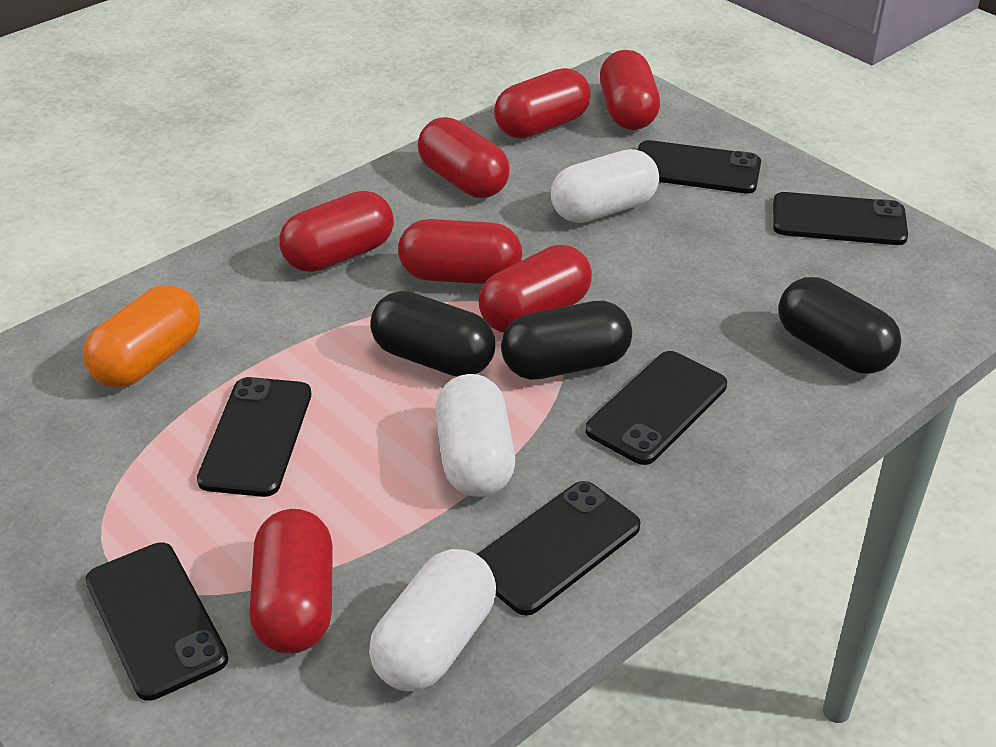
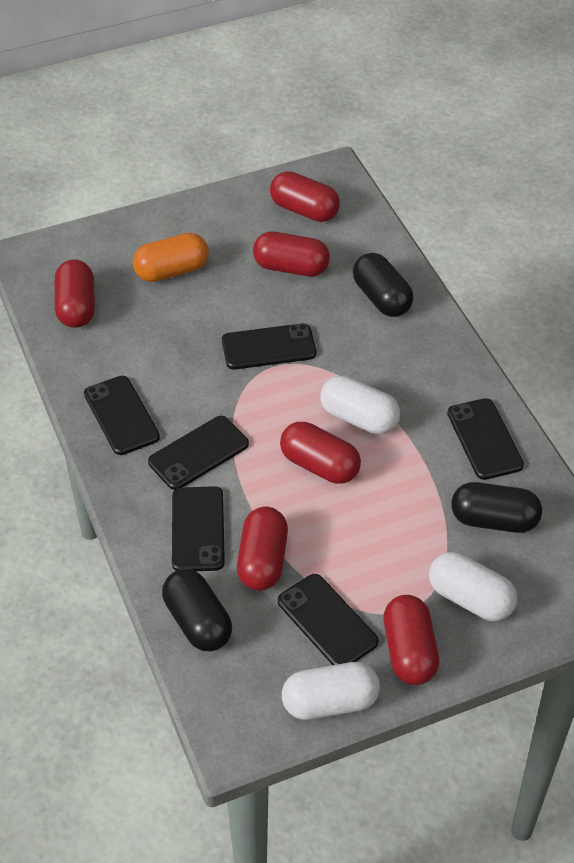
red capsule: 7 -> 6

